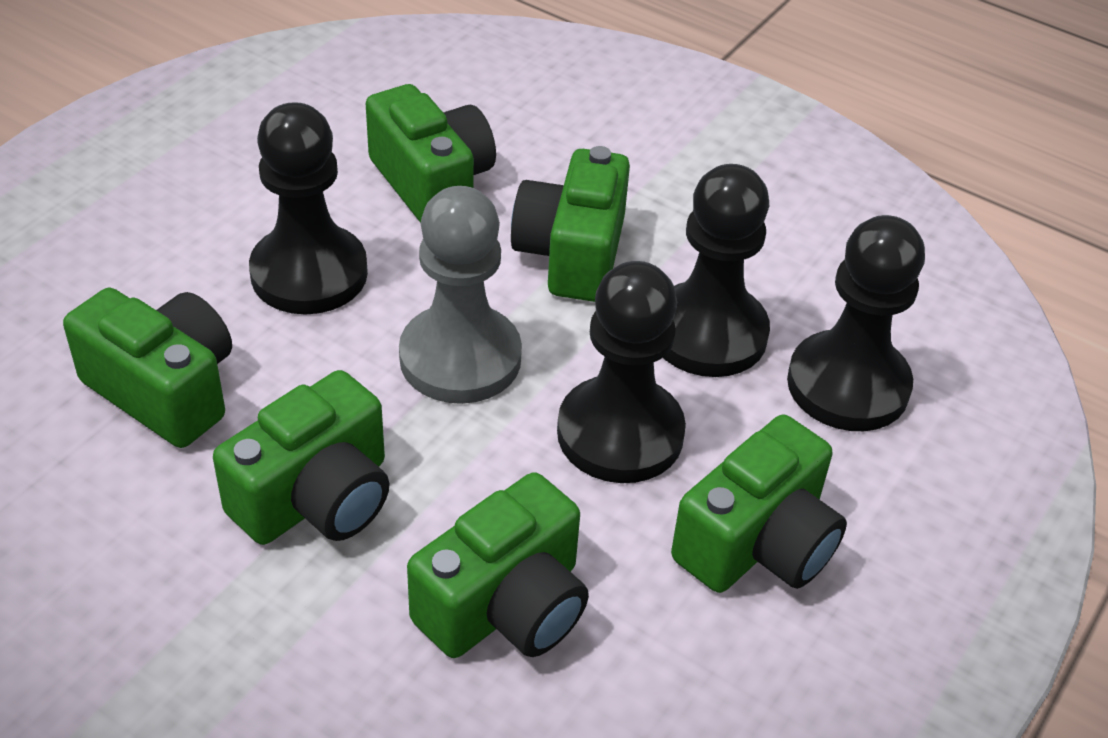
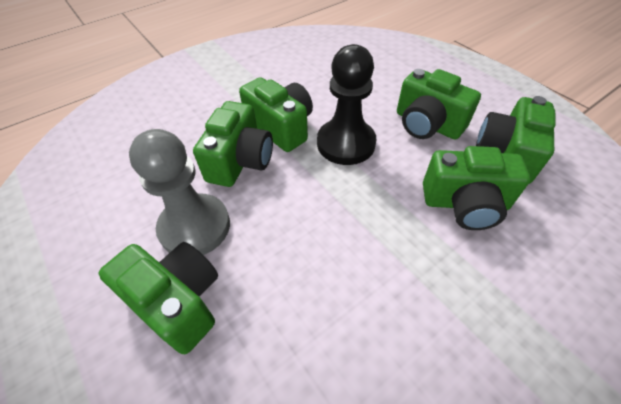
black pawn: 4 -> 1

